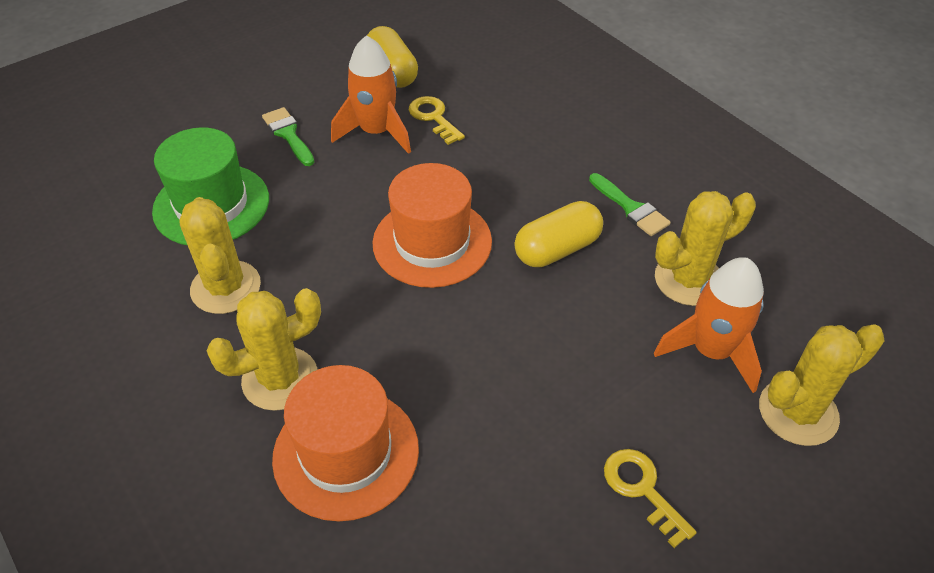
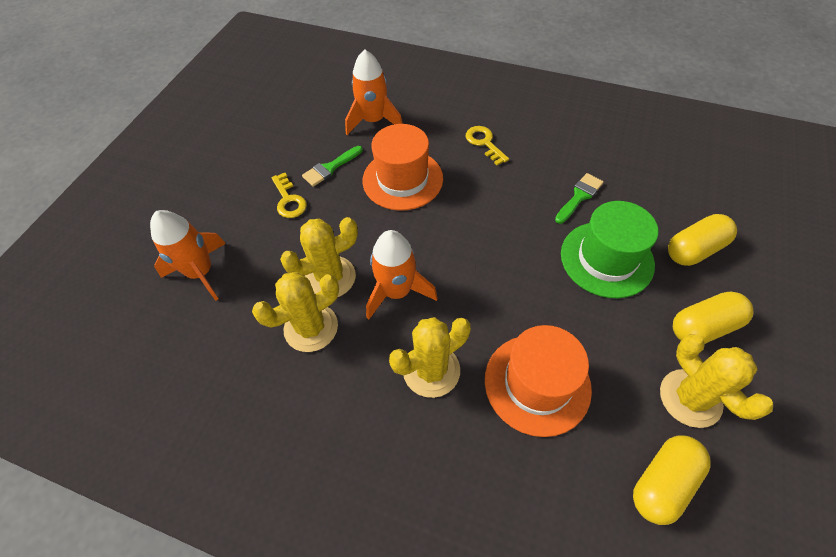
orange rocket: 2 -> 3
yellow capsule: 2 -> 3

